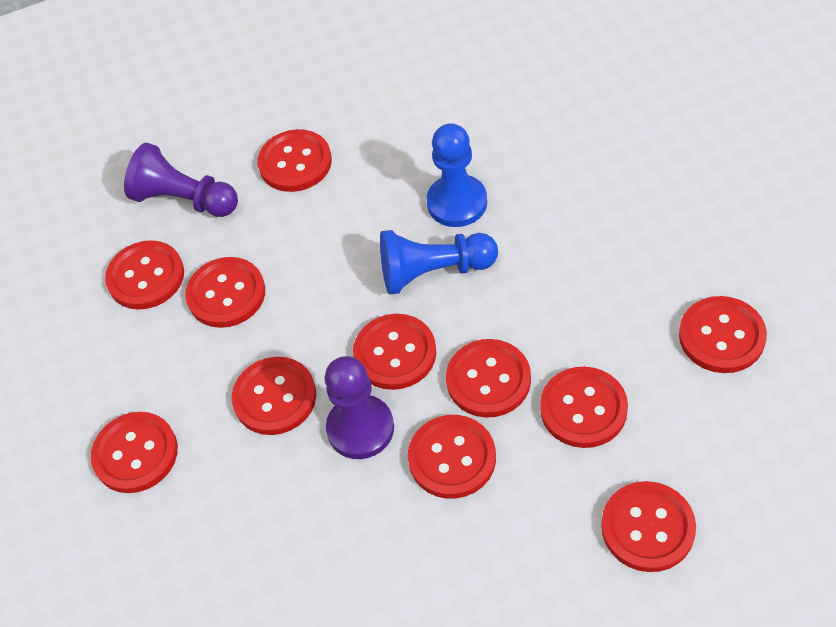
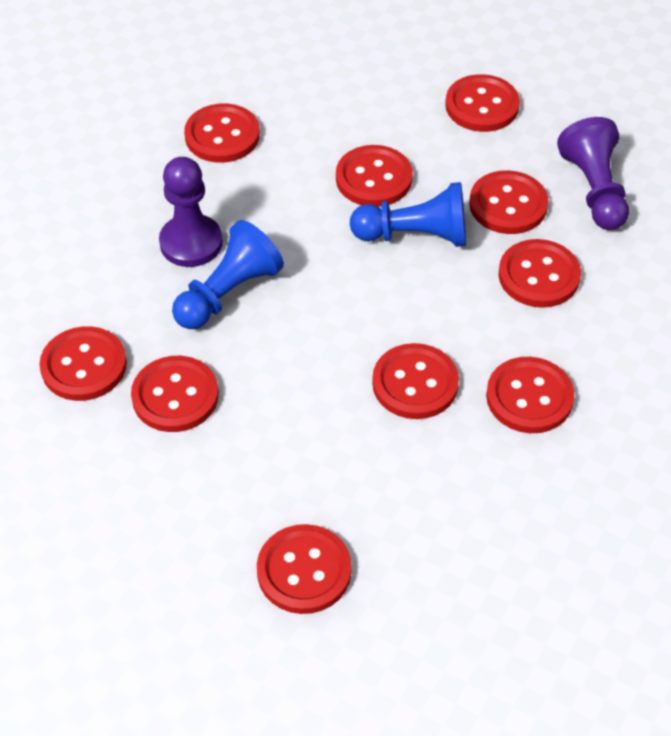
red button: 11 -> 10

